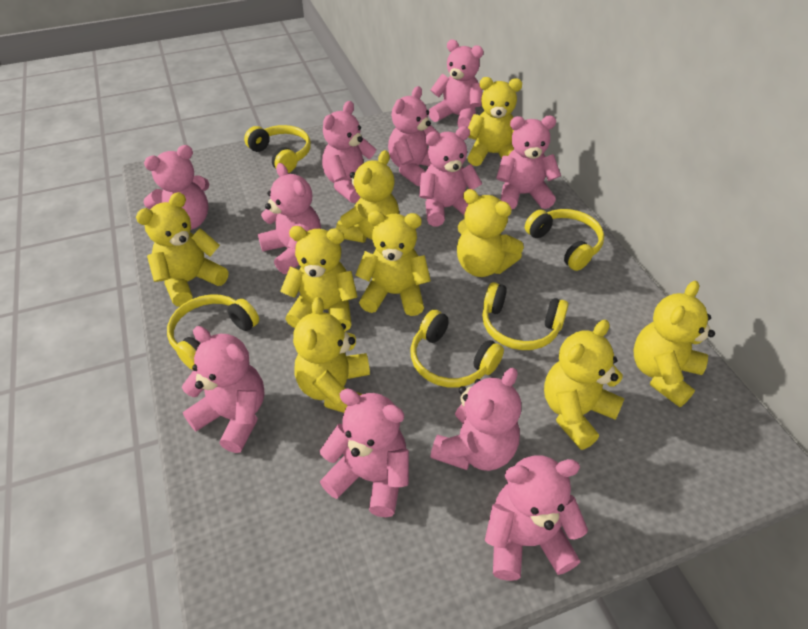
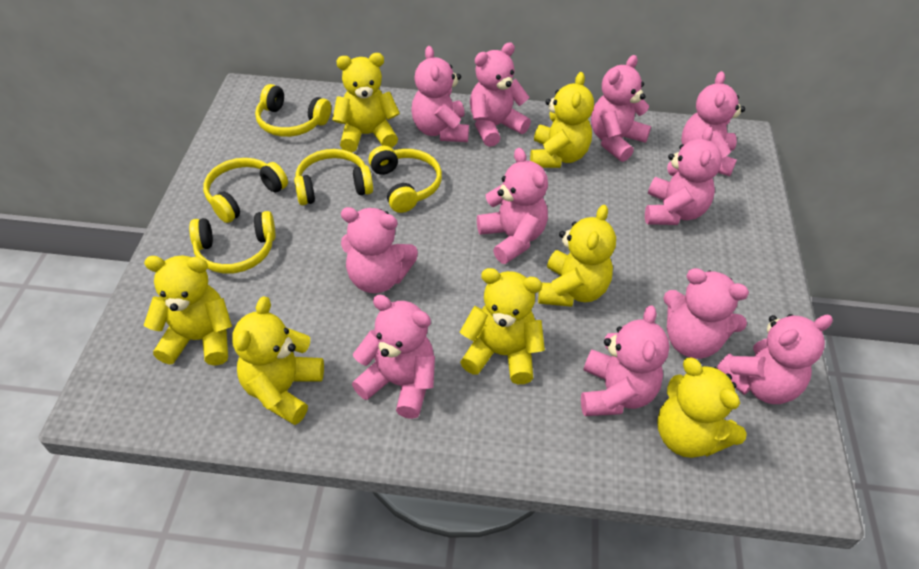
yellow teddy bear: 9 -> 7

